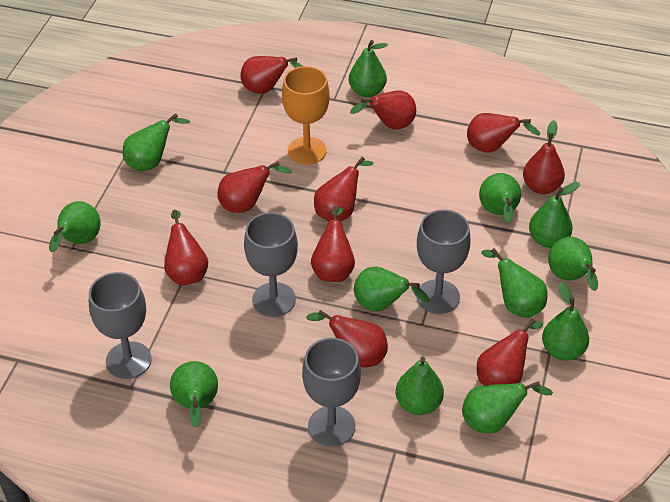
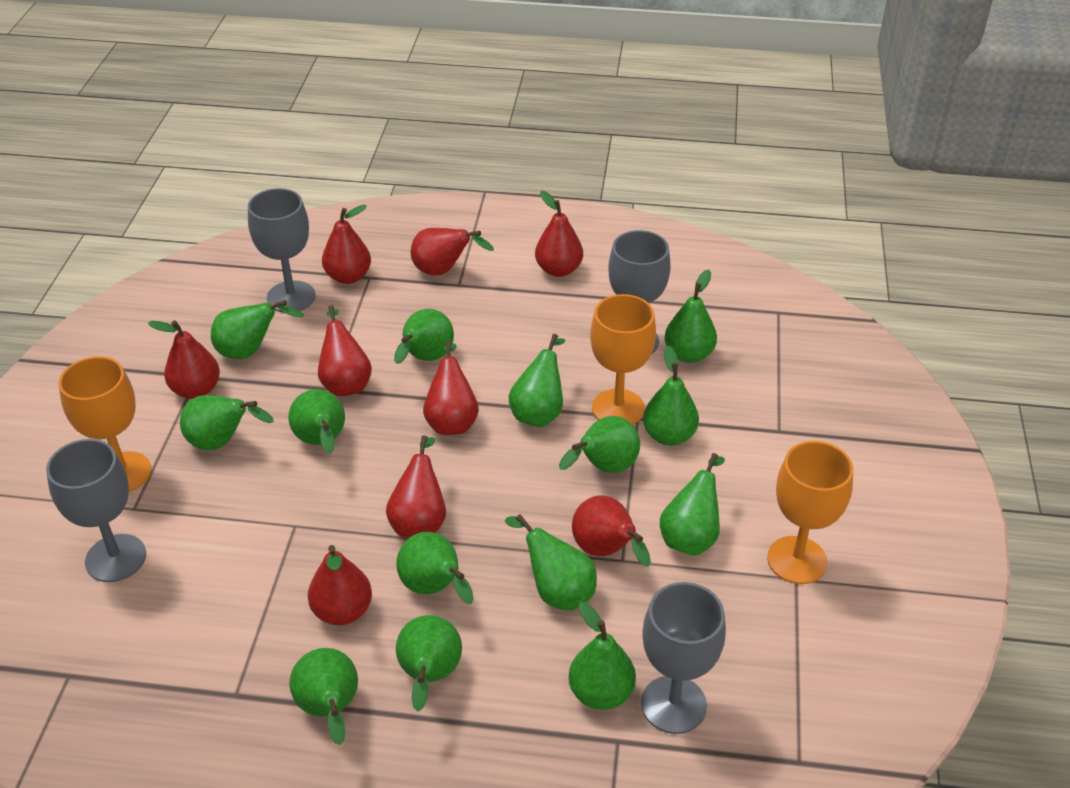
green pear: 12 -> 14
orange goblet: 1 -> 3
red pear: 10 -> 9

